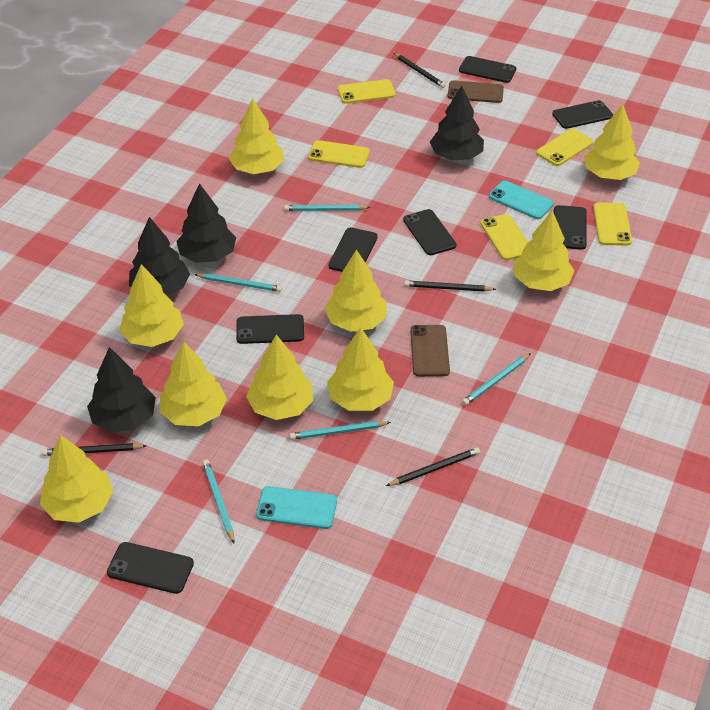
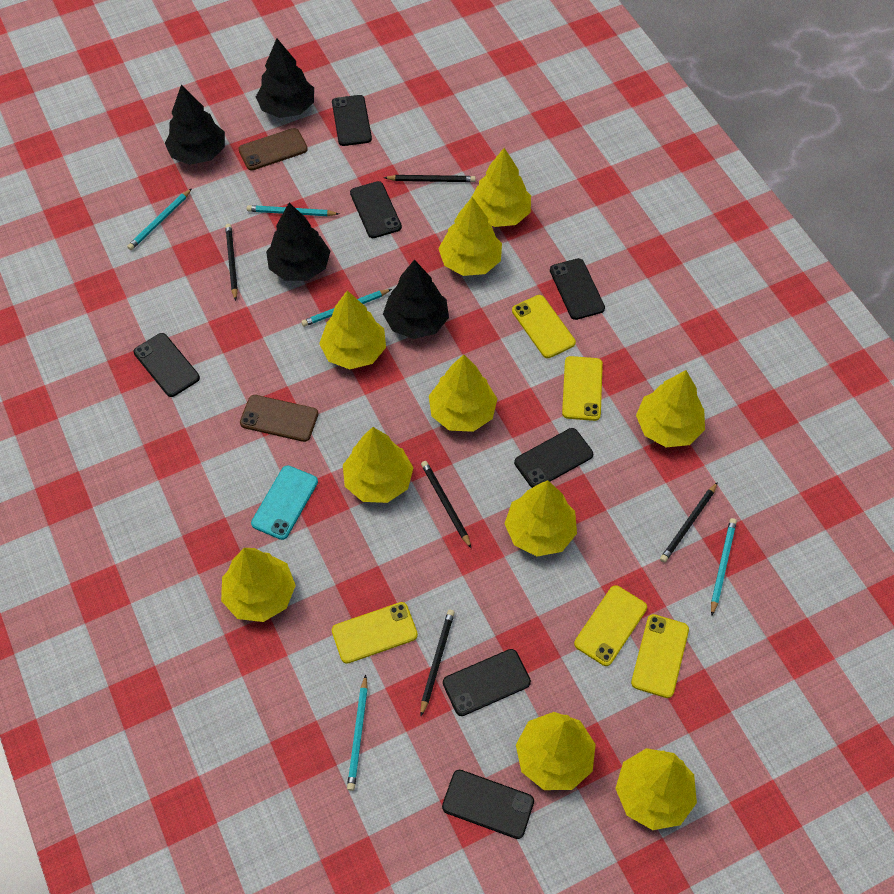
black pencil: 4 -> 5
turquoise phone: 2 -> 1
yellow tree: 9 -> 10

